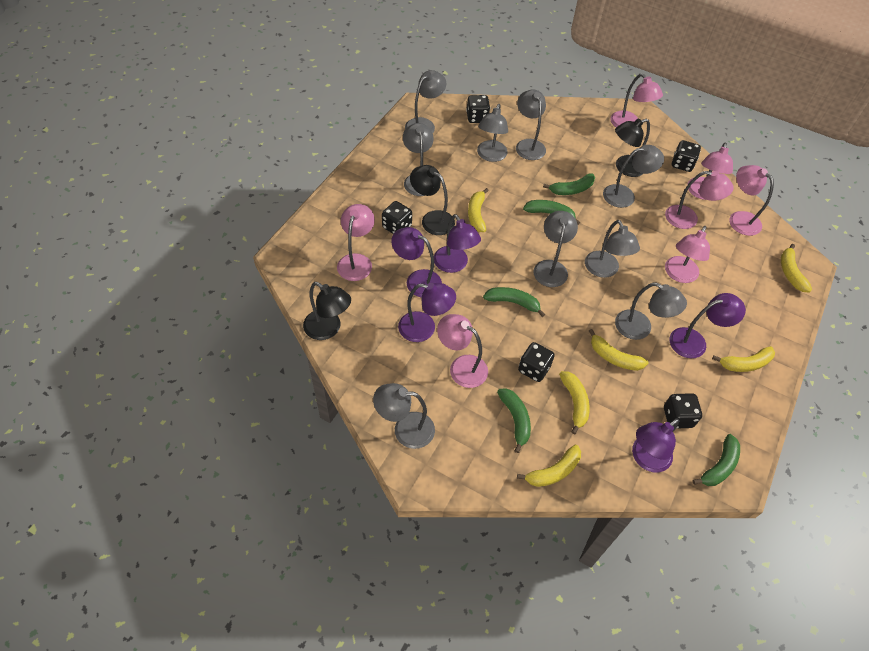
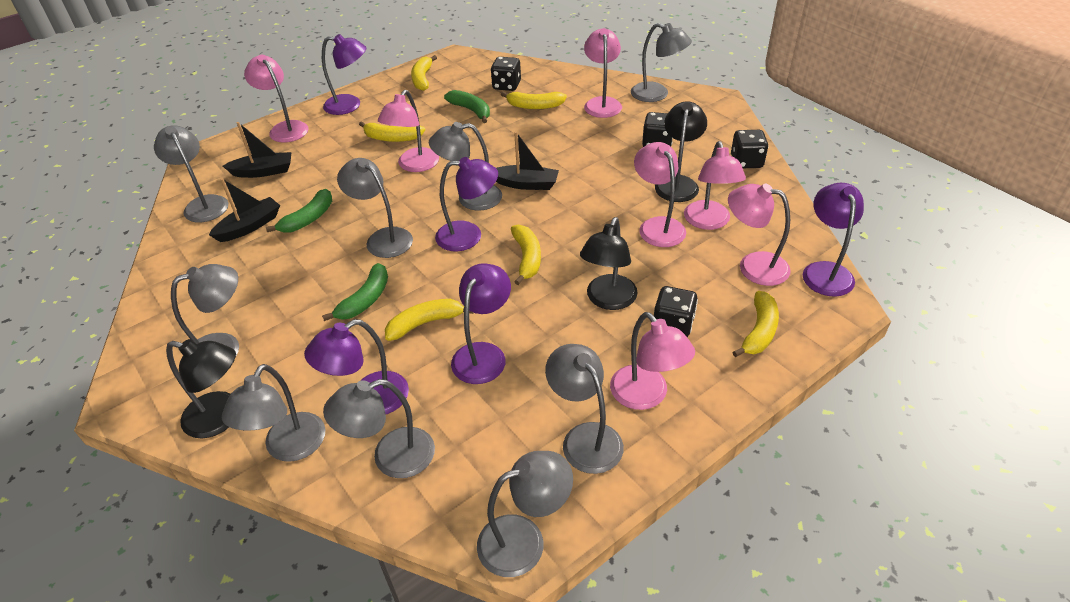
black boat: 0 -> 3
black dice: 5 -> 4
green banana: 5 -> 3

